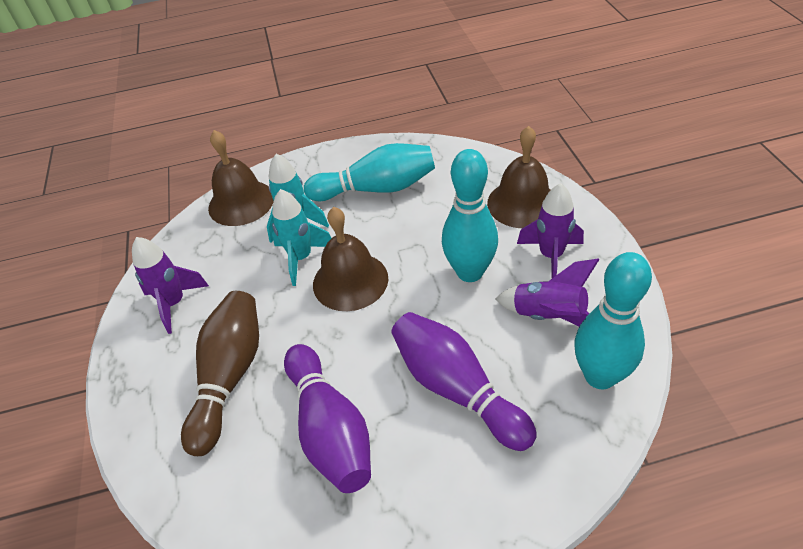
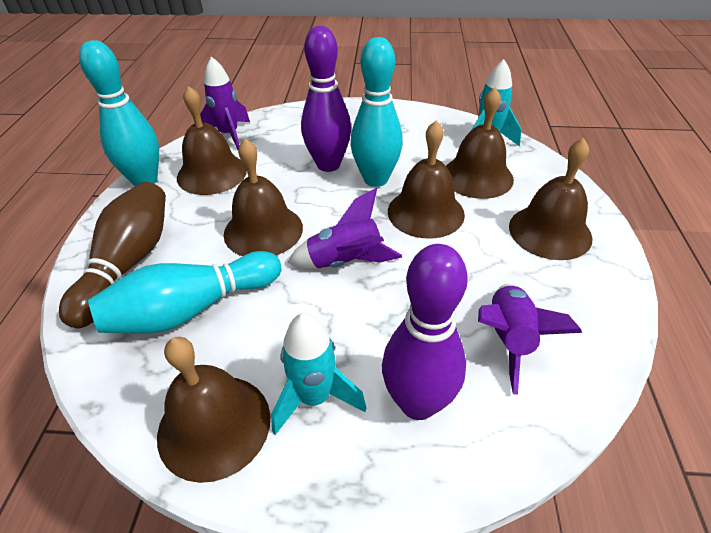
brown bell: 3 -> 6

